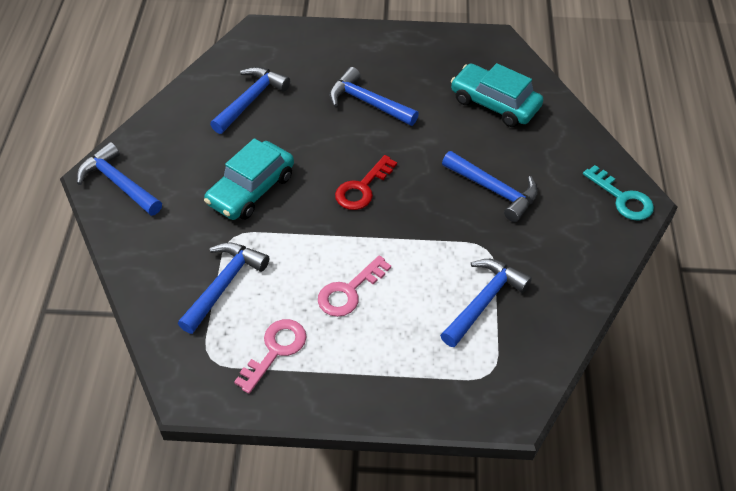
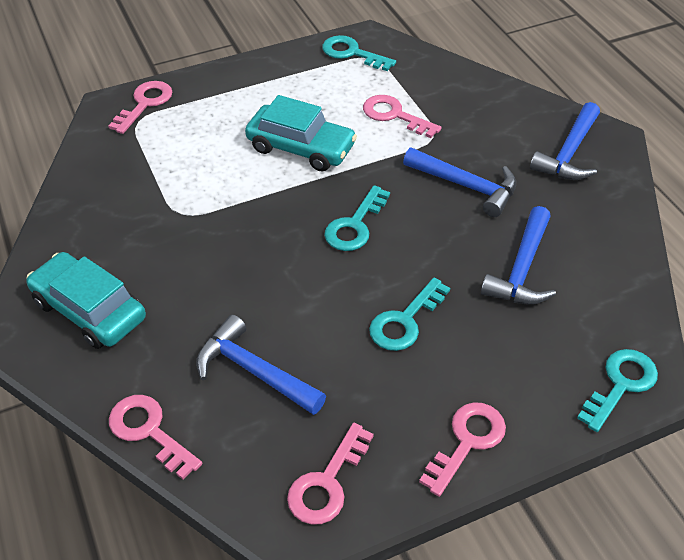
blue hammer: 6 -> 4
pink key: 2 -> 5
red key: 1 -> 0
turquoise key: 1 -> 4

